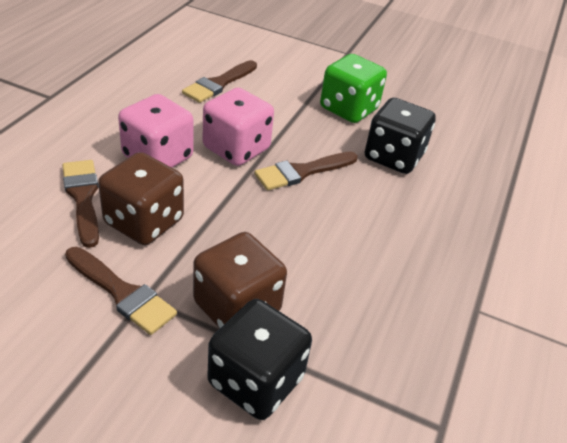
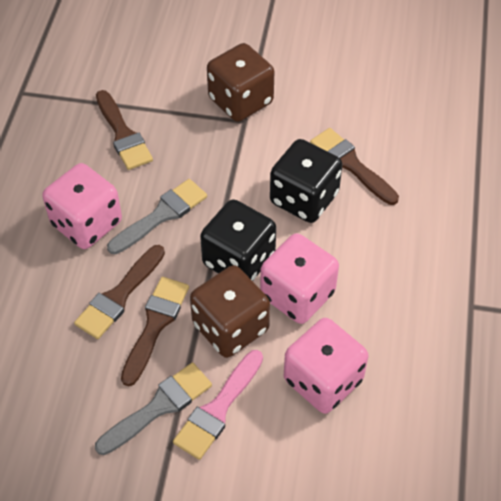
green dice: 1 -> 0
grey brush: 0 -> 2
pink brush: 0 -> 1
pink dice: 2 -> 3

